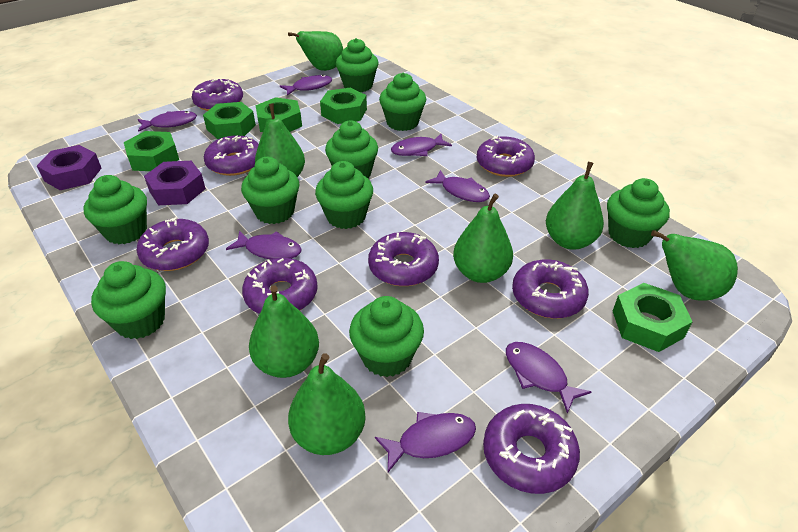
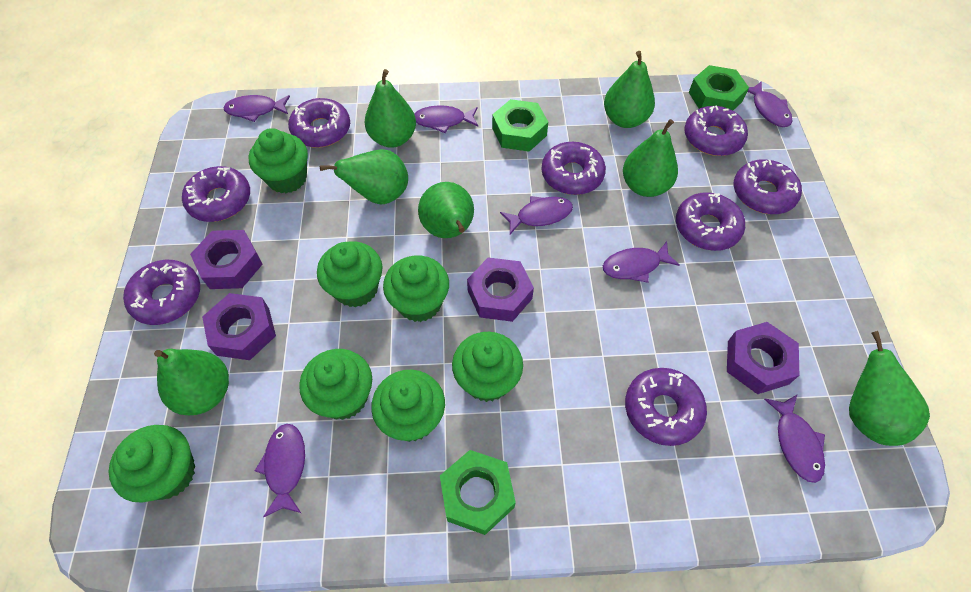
green cupcake: 9 -> 7
green nut: 5 -> 3
purple nut: 2 -> 4

